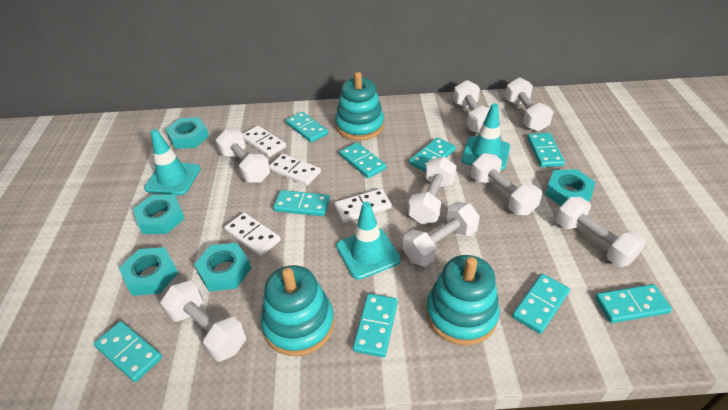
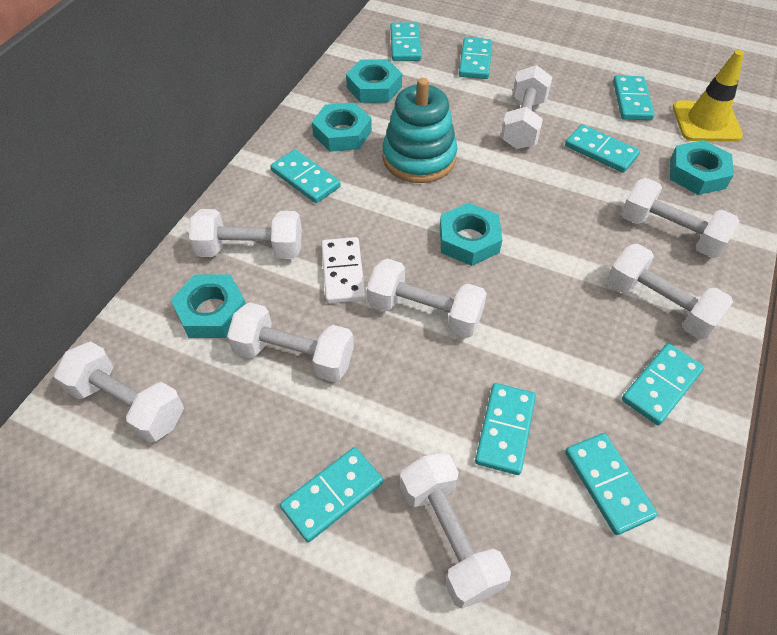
turquoise stacking toy: 3 -> 1
turquoise traffic cone: 3 -> 0
white domino: 4 -> 1
yellow traffic cone: 0 -> 1

